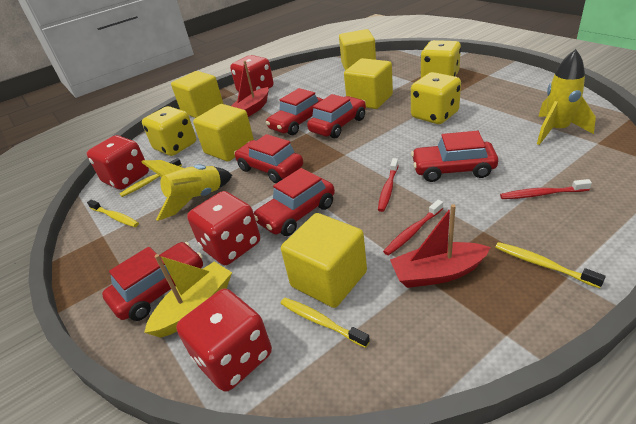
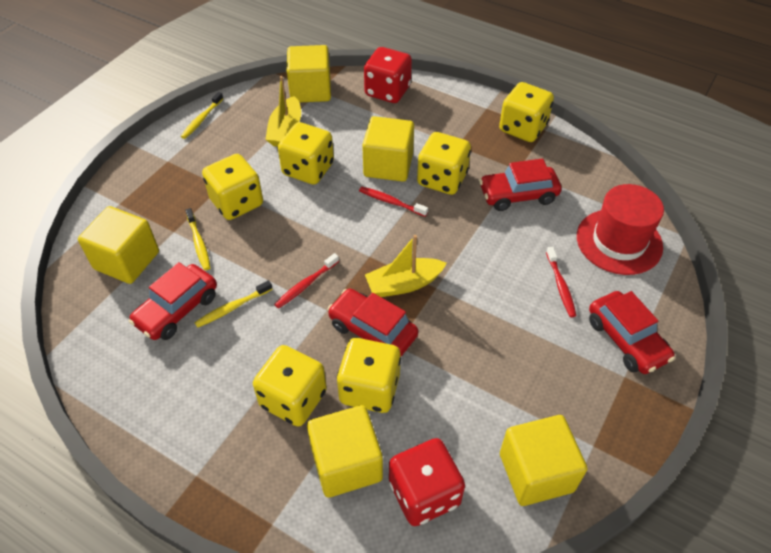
red boat: 2 -> 0
red car: 6 -> 4
red dice: 4 -> 2
red hat: 0 -> 1
yellow boat: 1 -> 2
yellow dice: 3 -> 6
yellow rocket: 2 -> 0
yellow toothbrush: 4 -> 3

